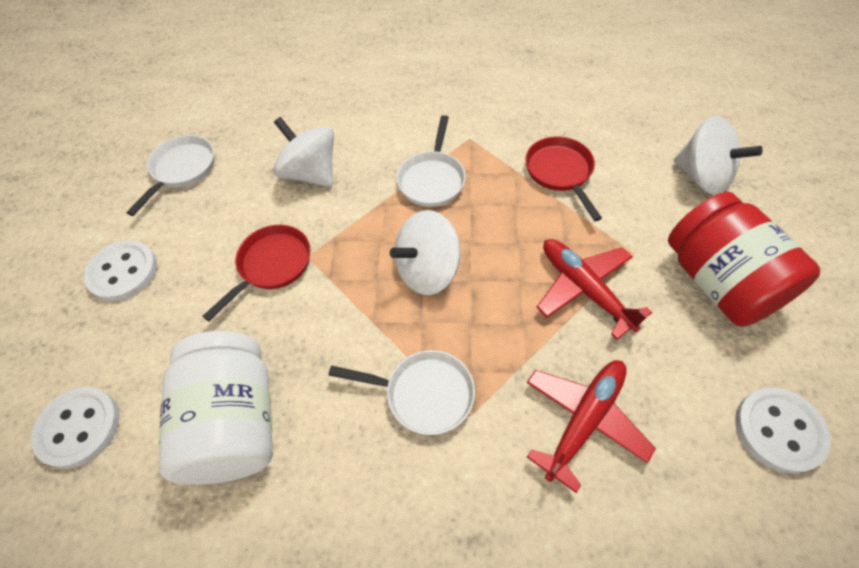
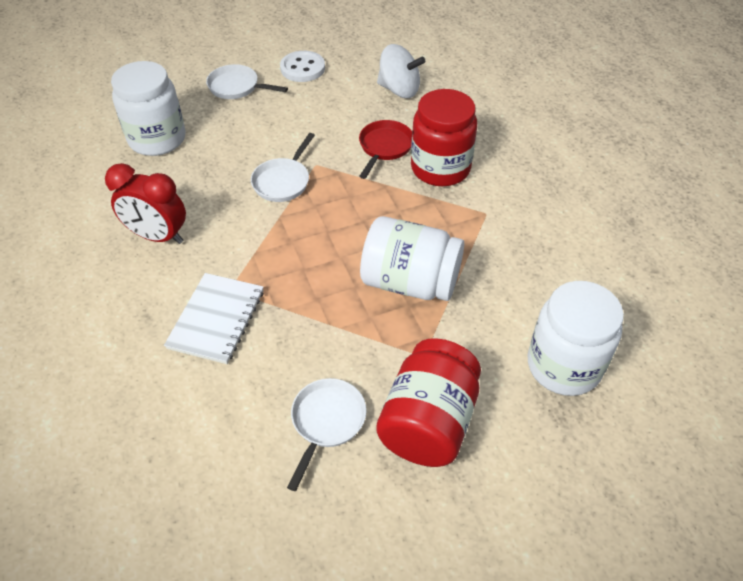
red clock: 0 -> 1
red jar: 1 -> 2
red pan: 2 -> 1
red plane: 2 -> 0
white button: 3 -> 1
white jar: 1 -> 3
white notebook: 0 -> 1
white spinning top: 3 -> 1

